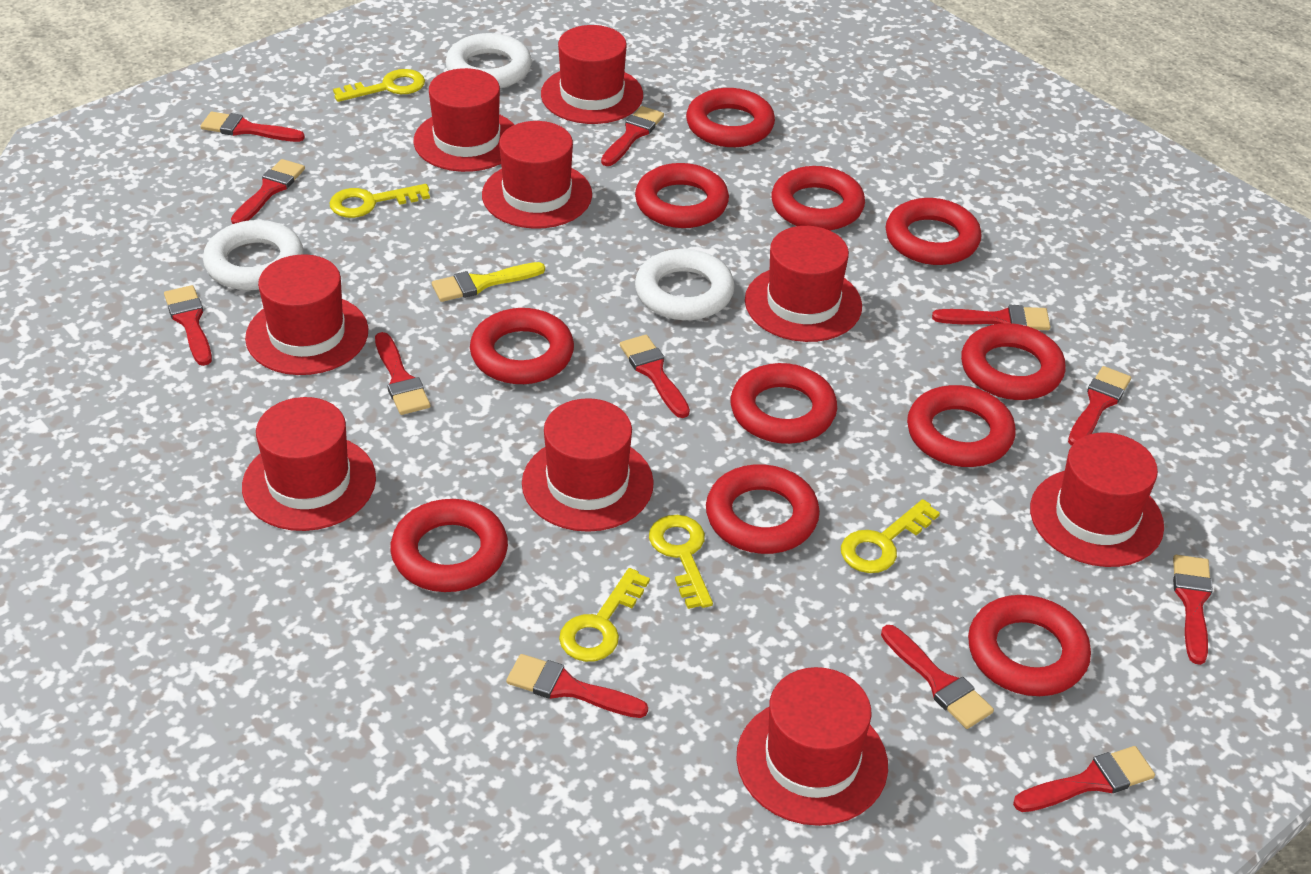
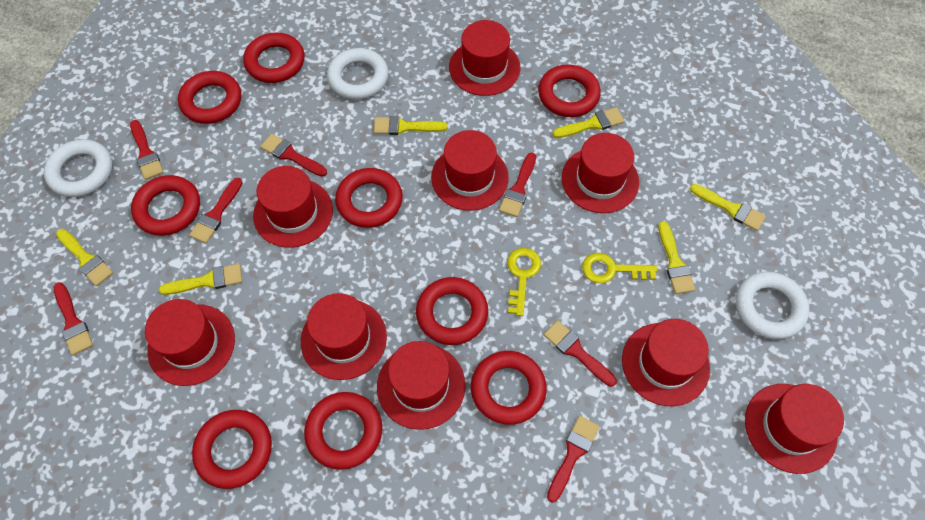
red brush: 12 -> 7
red ring: 11 -> 9
yellow brush: 1 -> 6
yellow key: 5 -> 2

